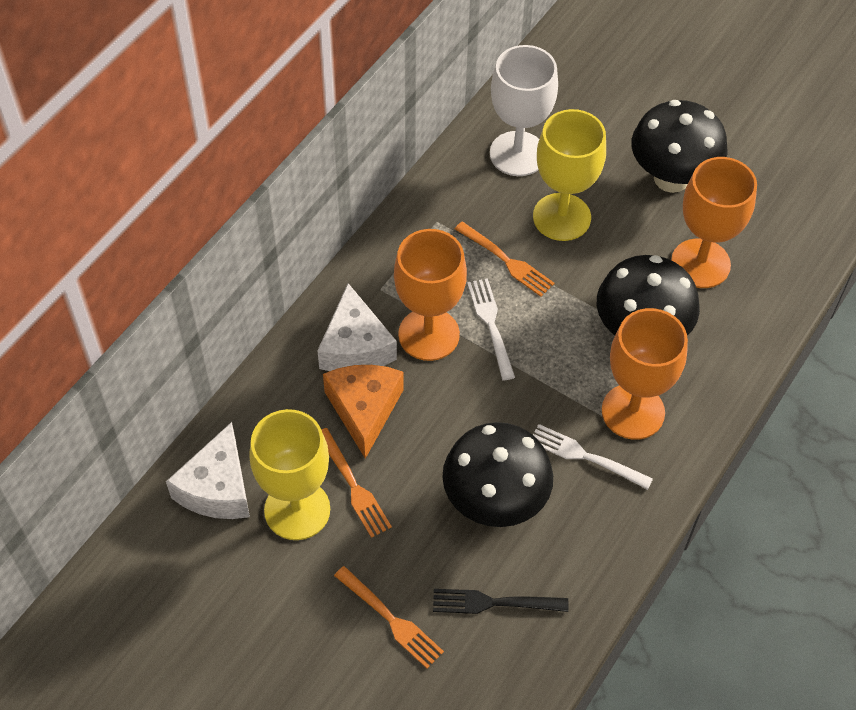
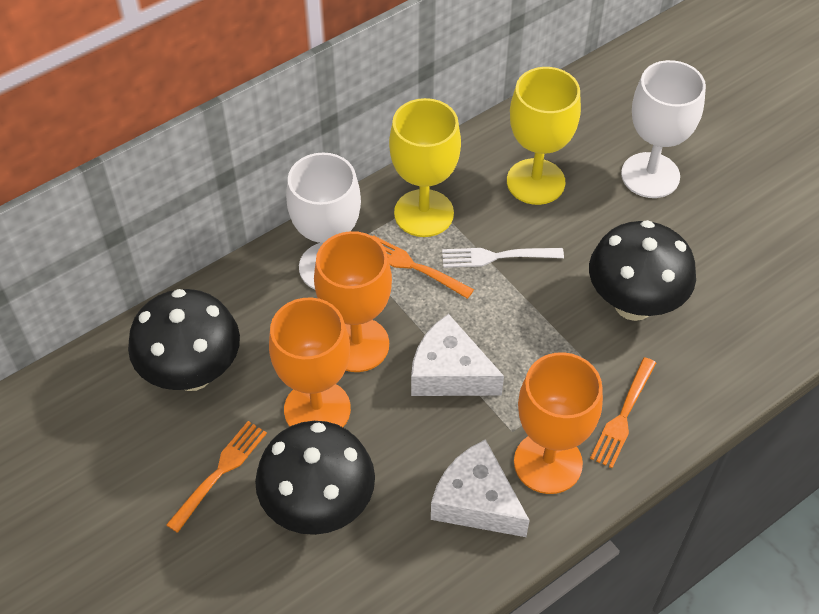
black fork: 1 -> 0
orange cheese: 1 -> 0
white fork: 2 -> 1
white goblet: 1 -> 2

